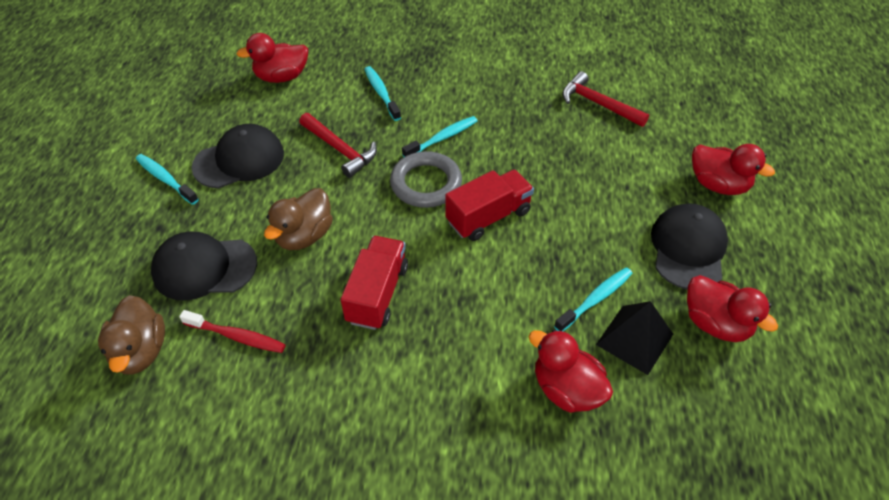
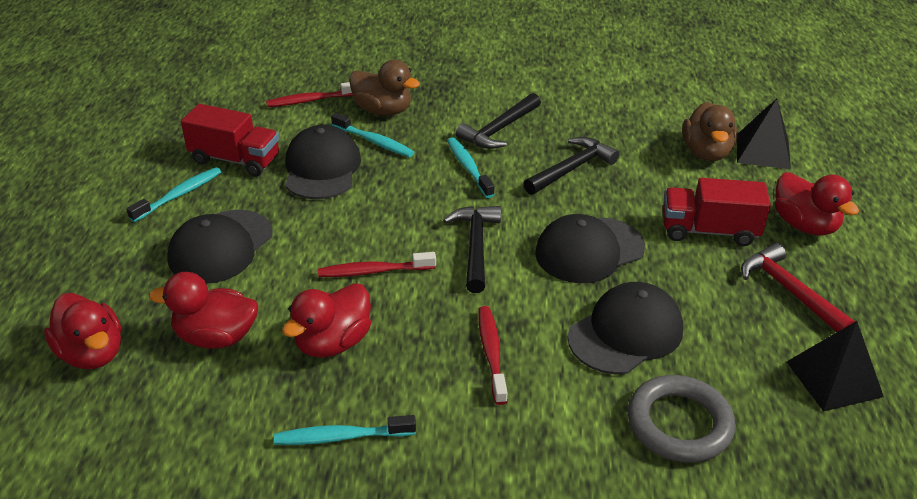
black cap: 3 -> 4
black hammer: 0 -> 3
black pyramid: 1 -> 2
red hammer: 2 -> 1
red toothbrush: 1 -> 3

